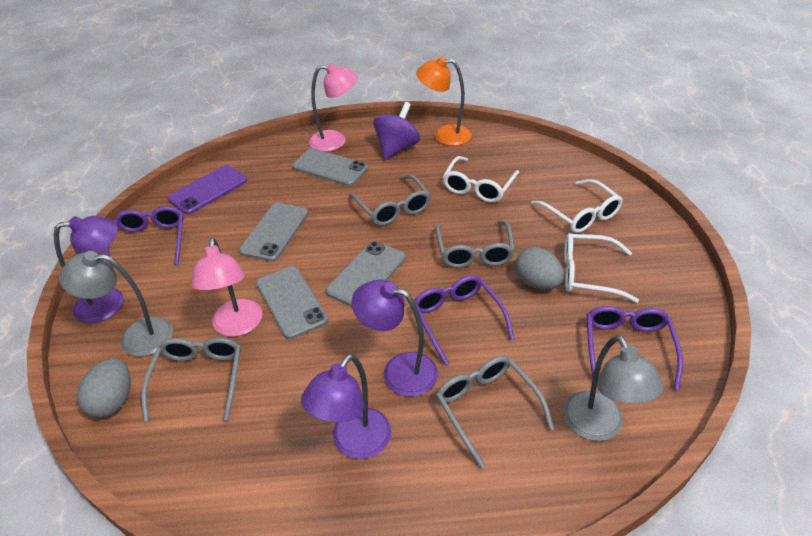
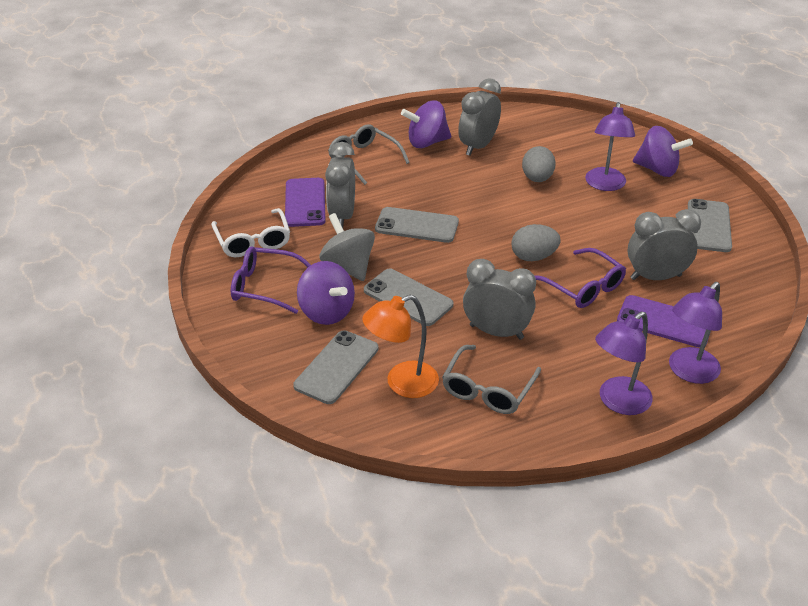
grey clock: 0 -> 4
grey glasses: 4 -> 2
grey lamp: 2 -> 0
grey spinning top: 0 -> 1
pink lamp: 2 -> 0
purple glasses: 3 -> 2
purple phone: 1 -> 2
purple spinning top: 1 -> 3
white glasses: 3 -> 1

